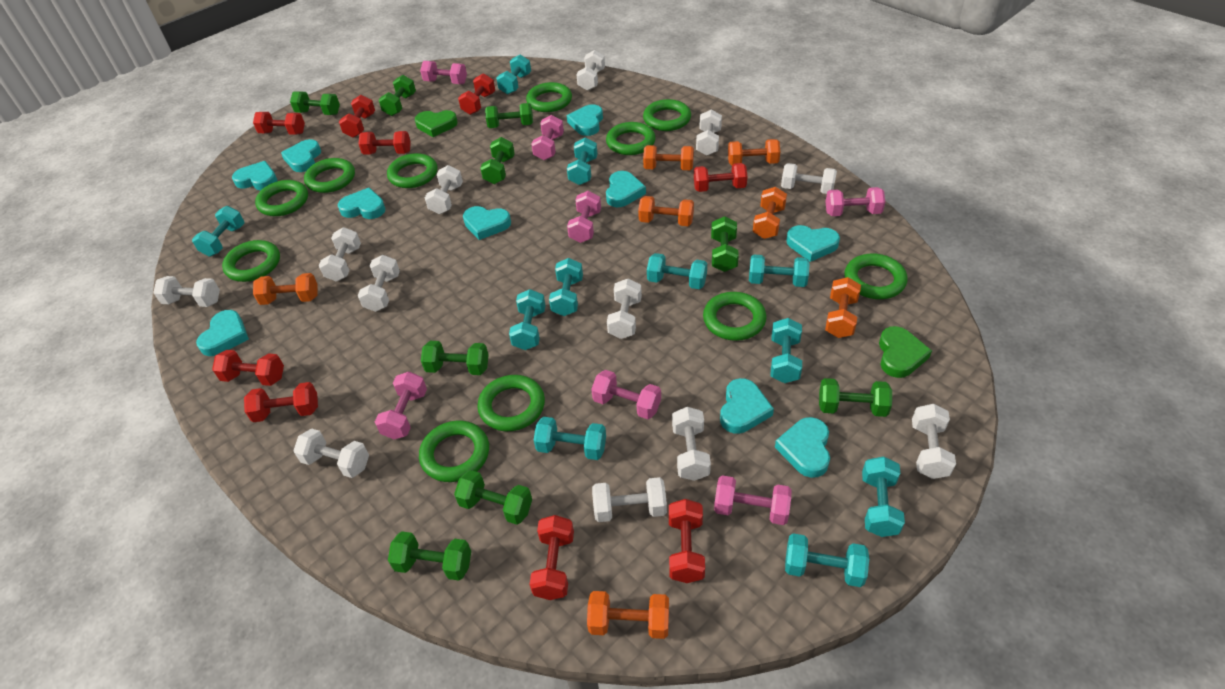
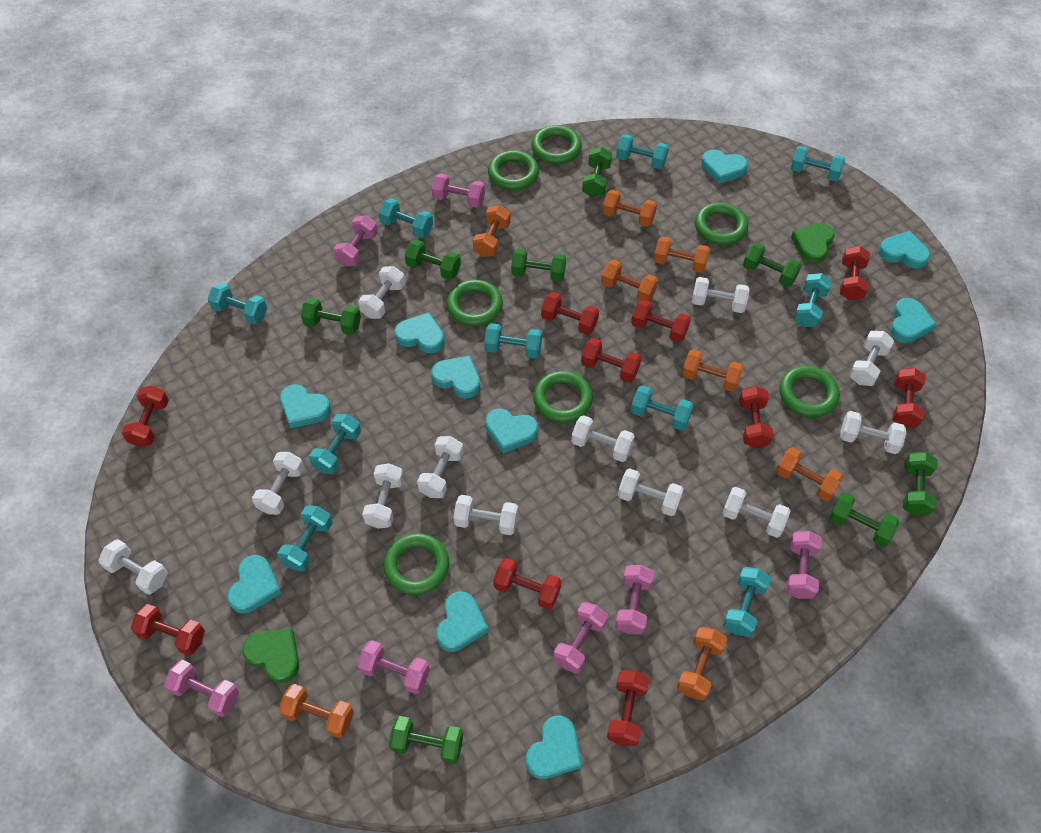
green dumbbell: 9 -> 8
green ring: 11 -> 7
orange dumbbell: 7 -> 8
red dumbbell: 9 -> 10
turquoise dumbbell: 11 -> 10

